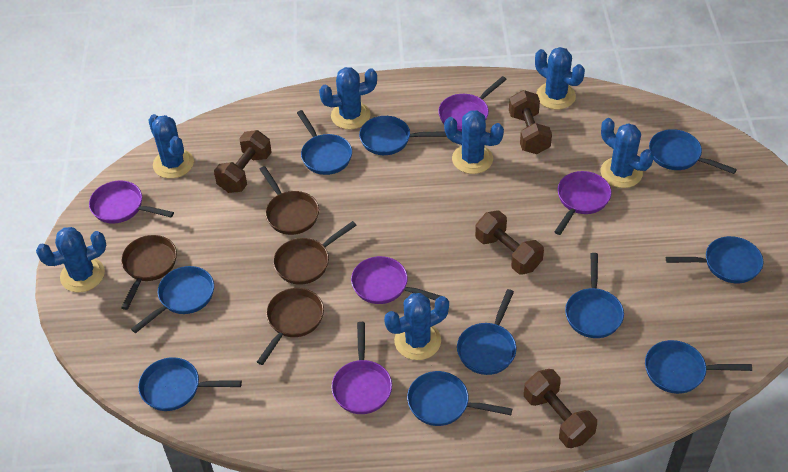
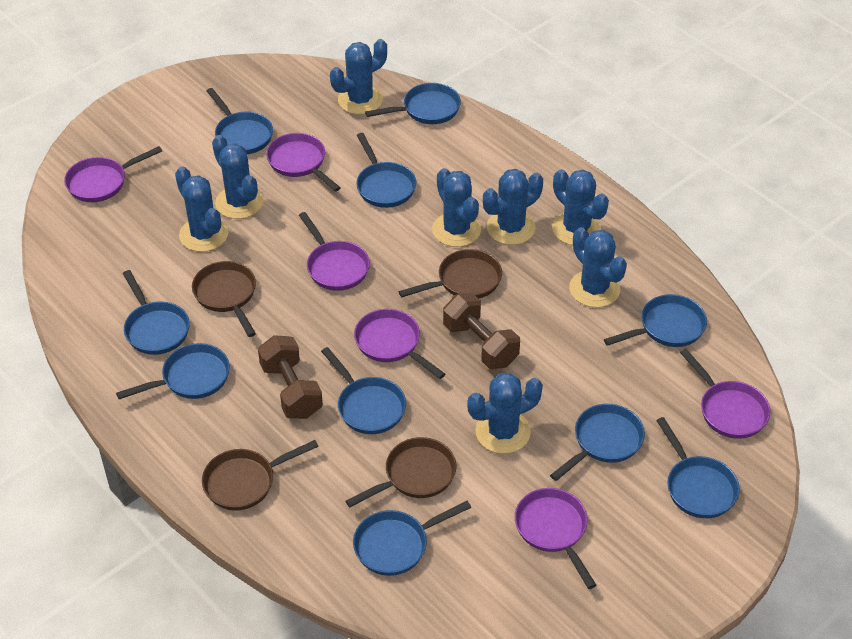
blue cactus: 7 -> 8
brown dumbbell: 4 -> 2
purple pan: 5 -> 6

